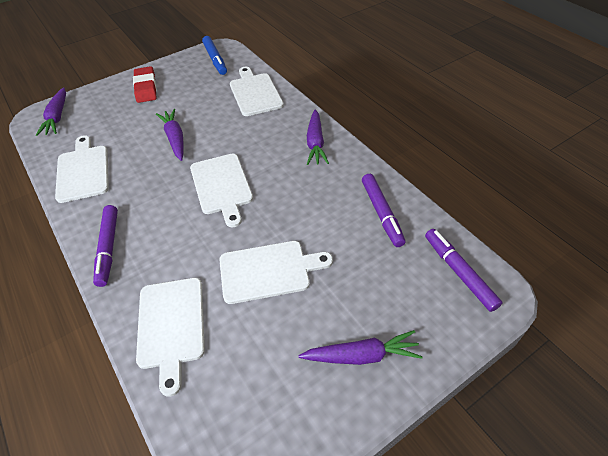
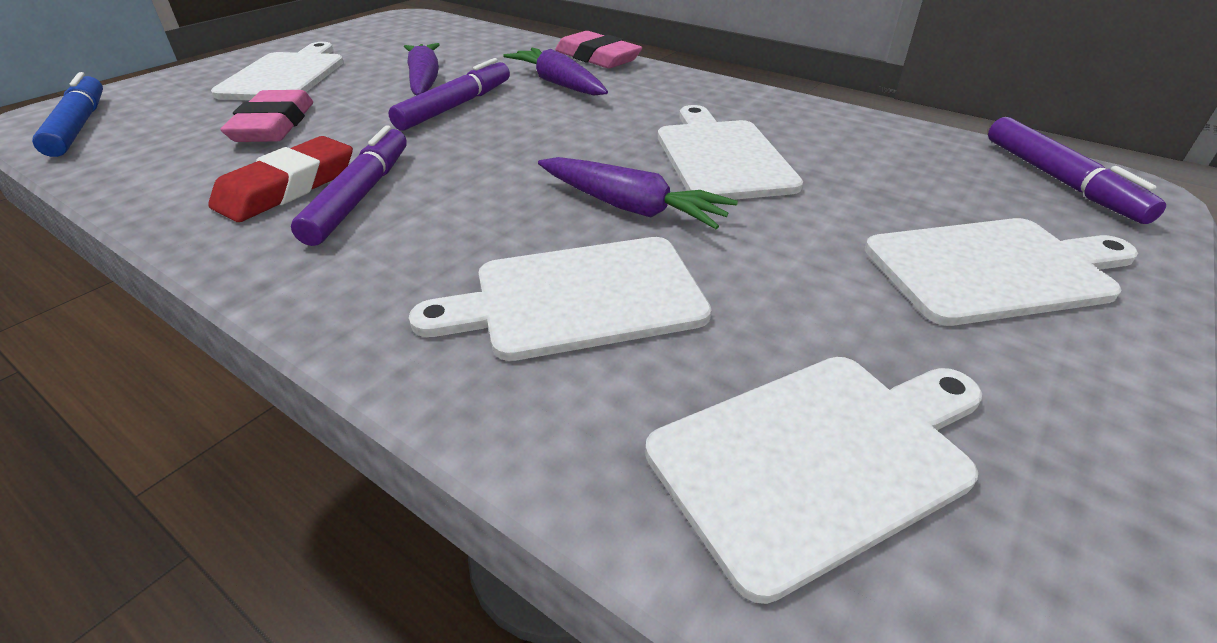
pink eraser: 0 -> 2
purple carrot: 4 -> 3

